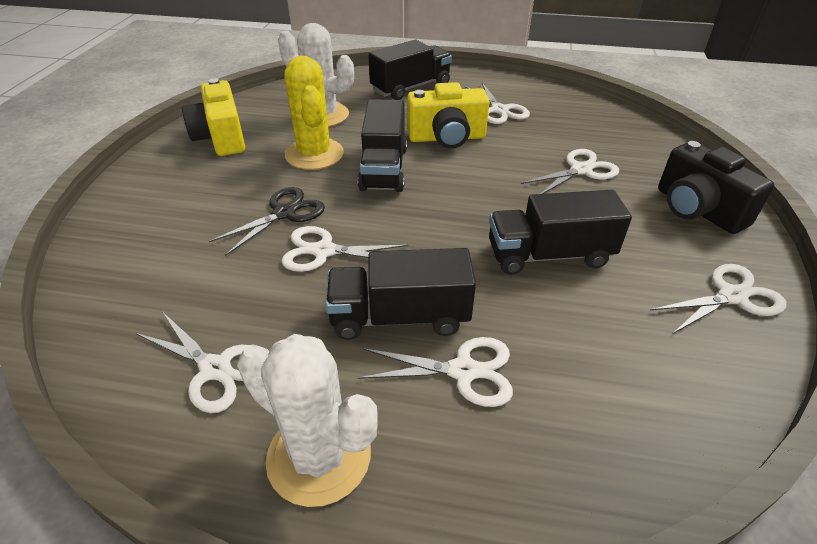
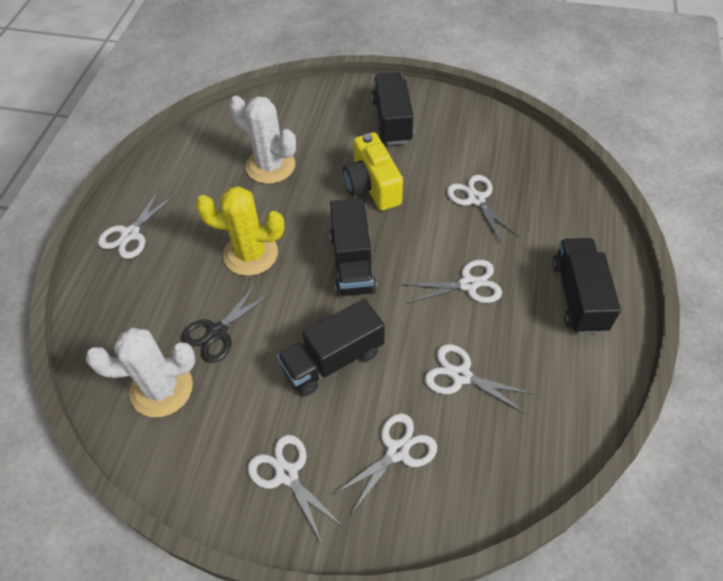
black camera: 1 -> 0
yellow camera: 2 -> 1

